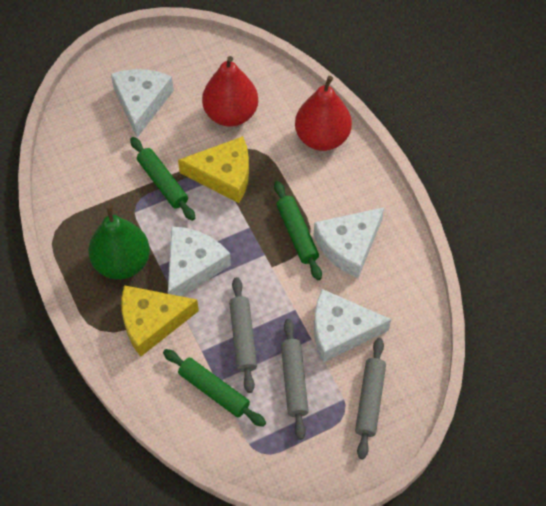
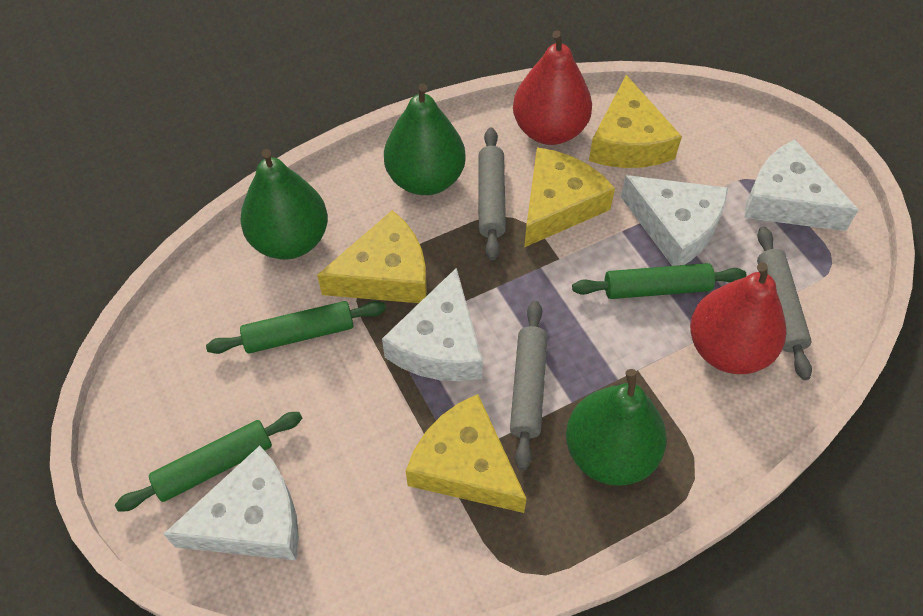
green pear: 1 -> 3
yellow cheese: 2 -> 4

